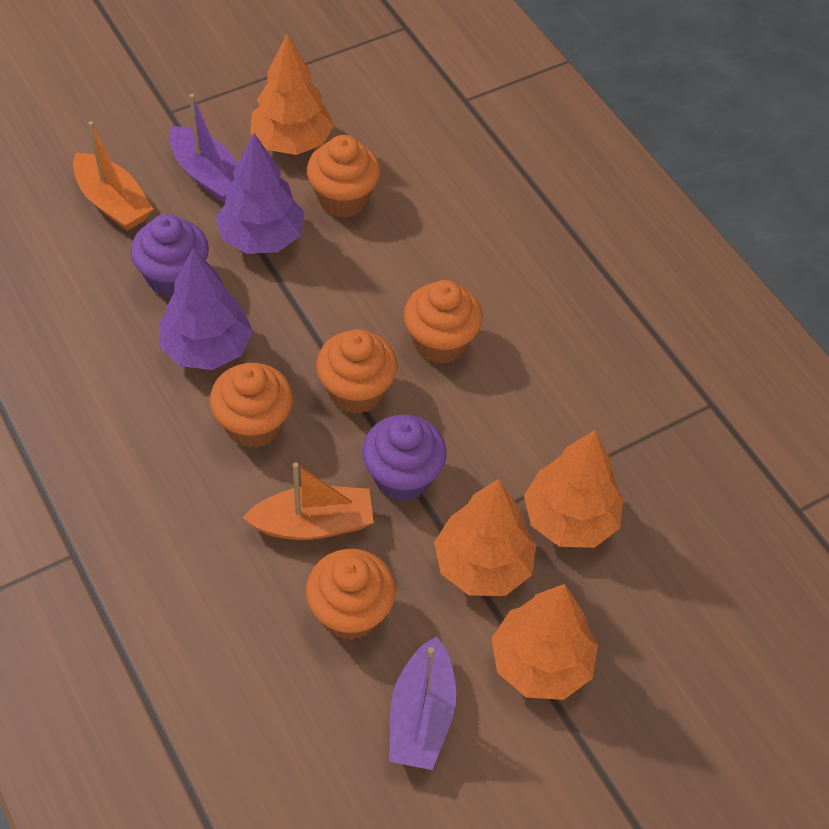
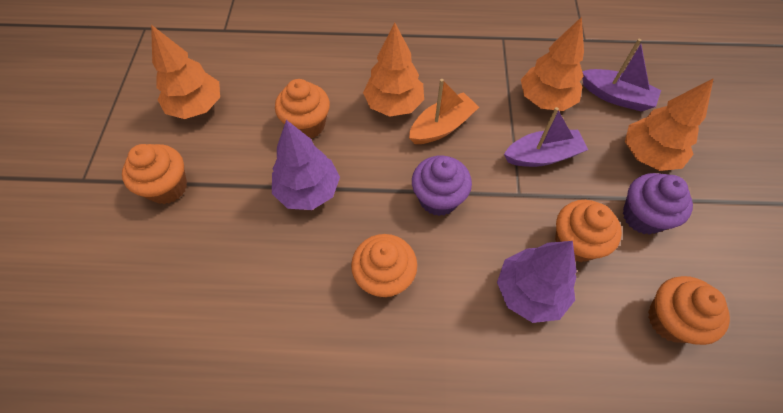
orange boat: 2 -> 1

